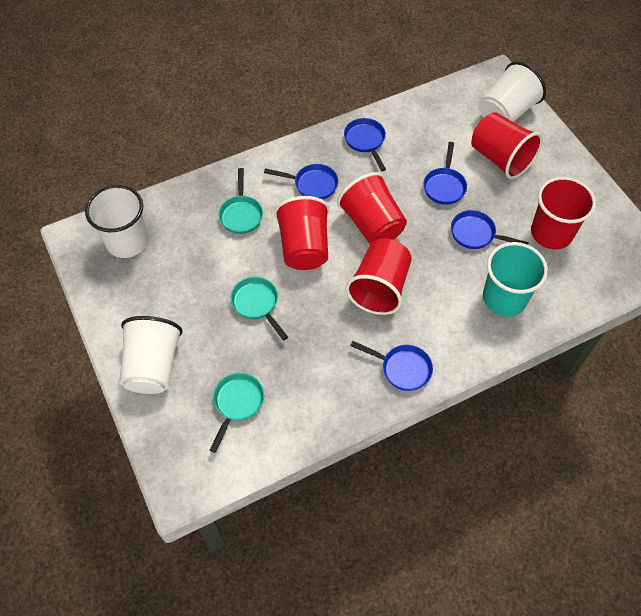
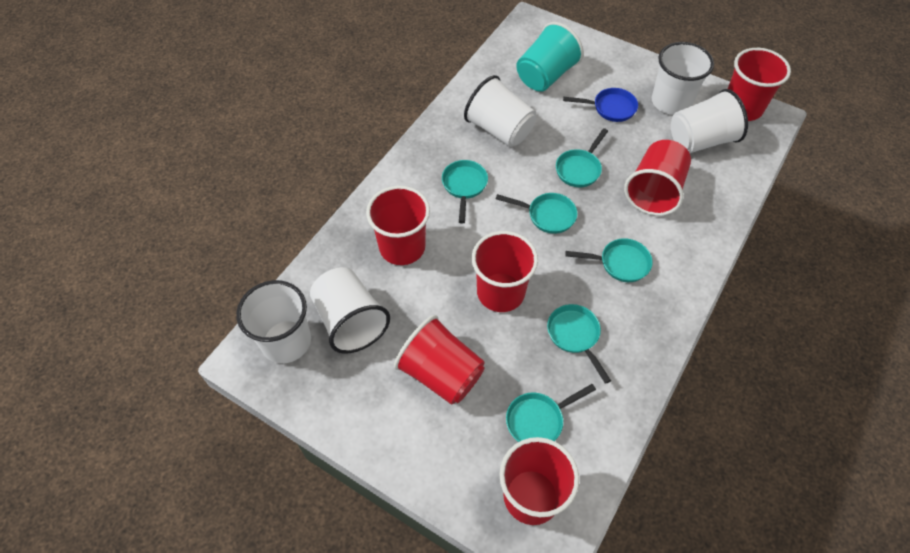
blue pan: 5 -> 1
red cup: 5 -> 6
turquoise pan: 3 -> 6
white cup: 3 -> 5

